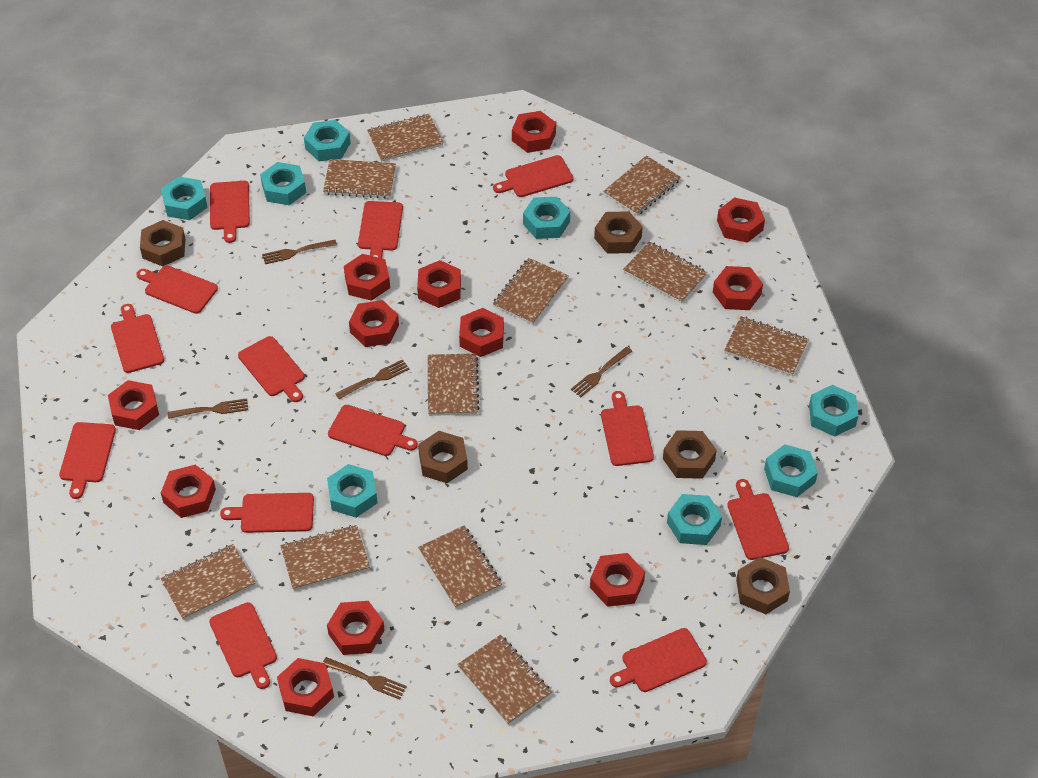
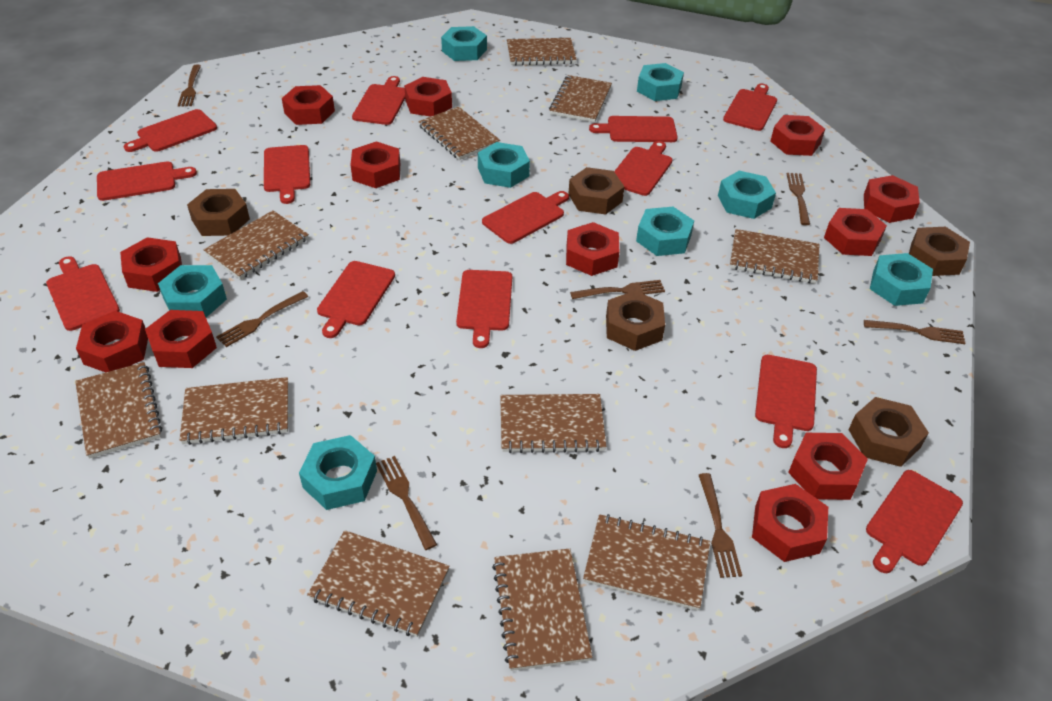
brown fork: 5 -> 7

